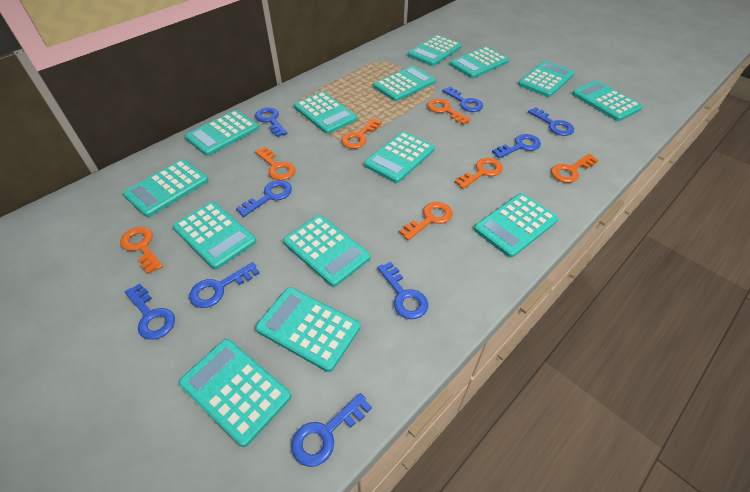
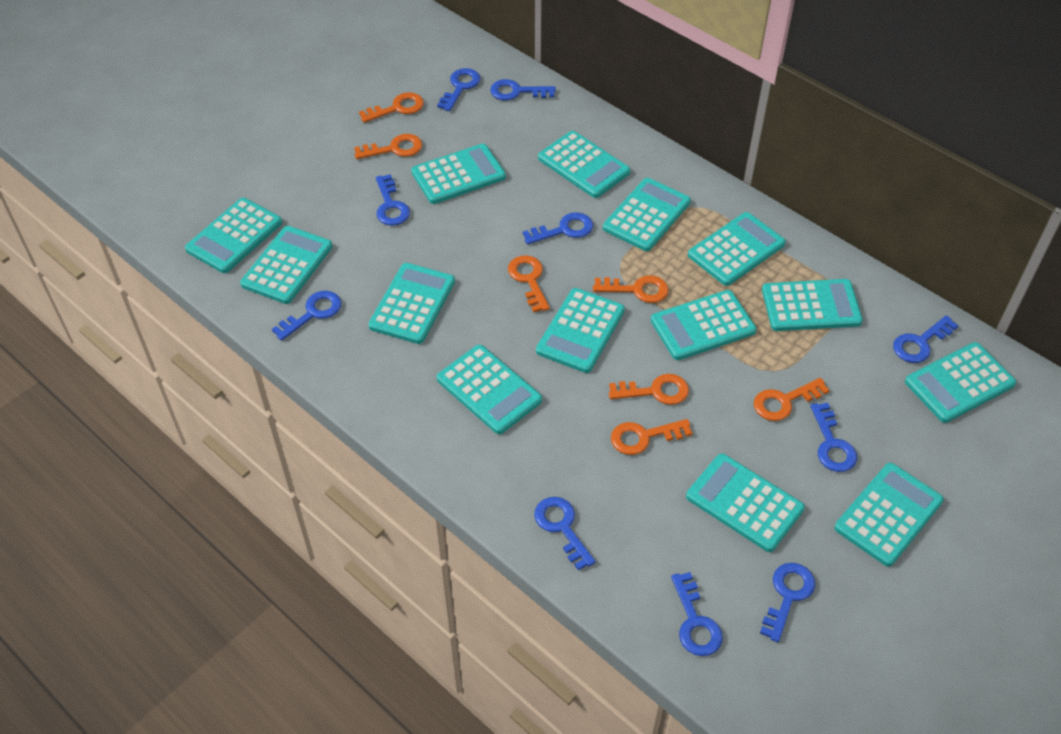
blue key: 9 -> 10

